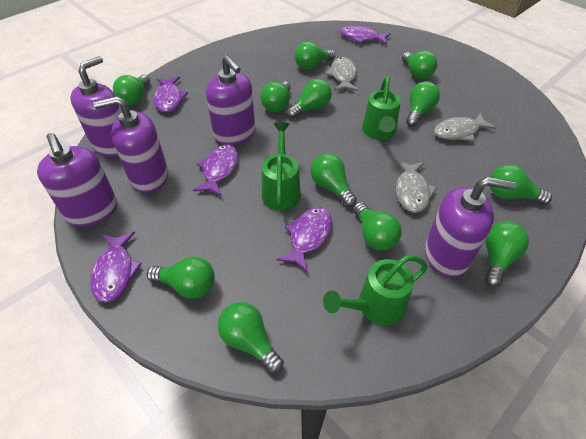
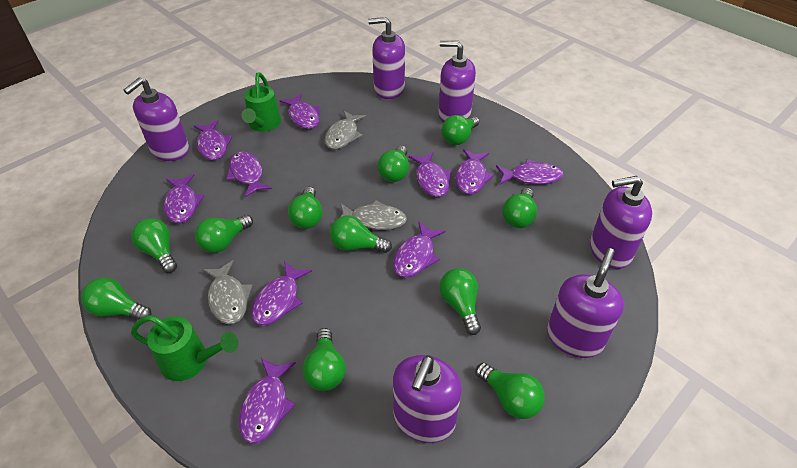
green light bulb: 12 -> 11
green watering can: 3 -> 2
purple fish: 5 -> 10
purple soap dispenser: 5 -> 6

